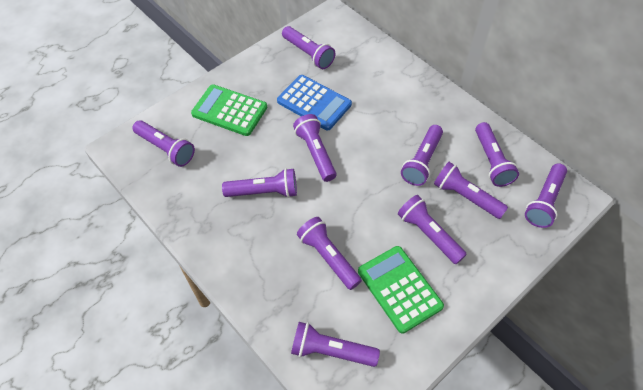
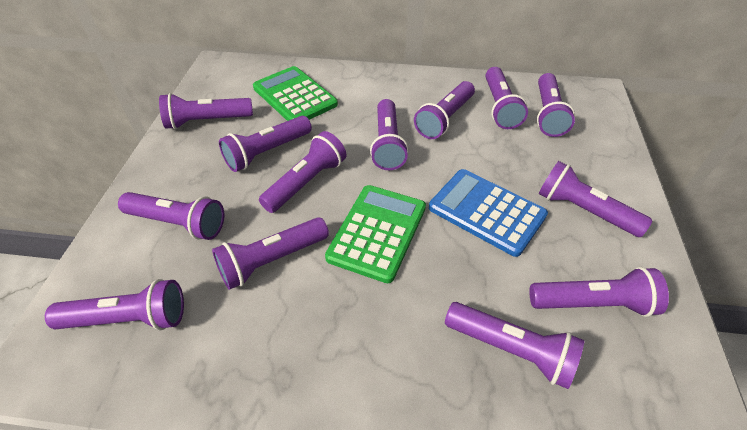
purple flashlight: 11 -> 13

